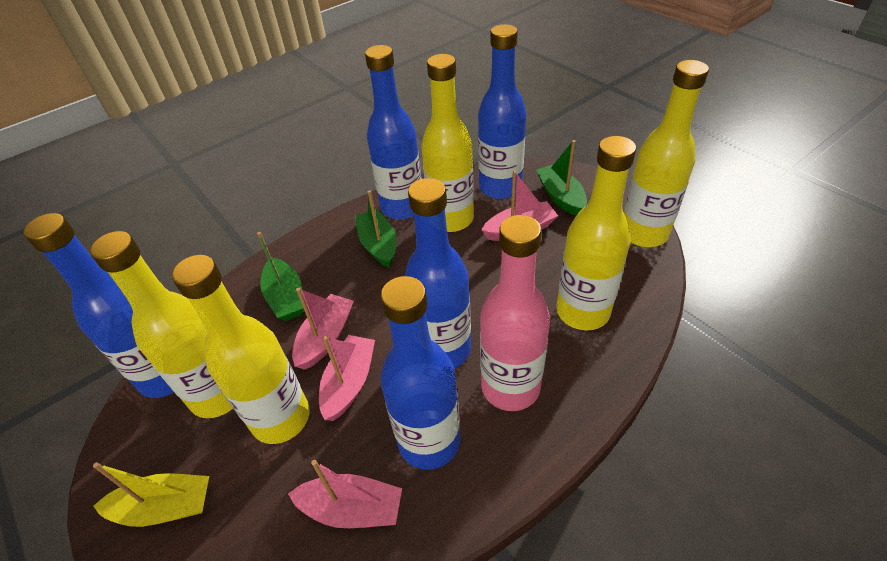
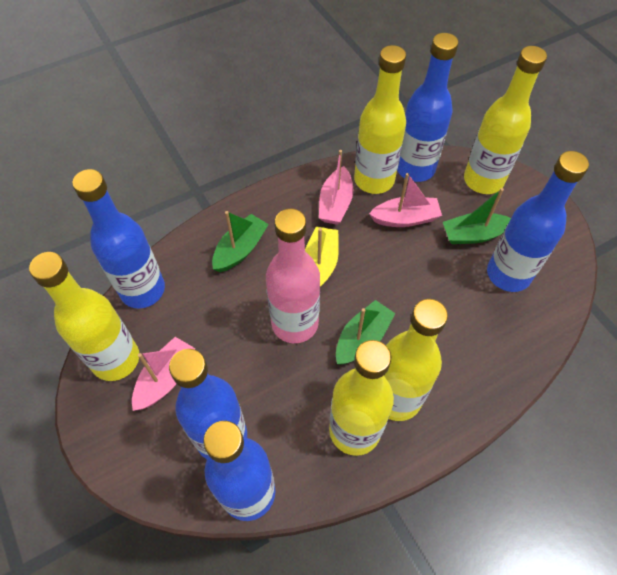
pink boat: 4 -> 3

